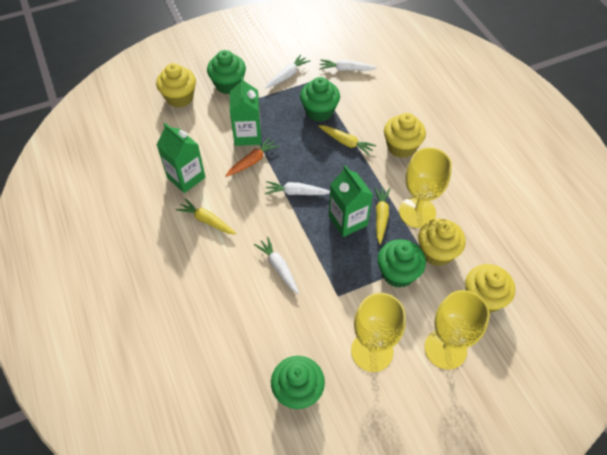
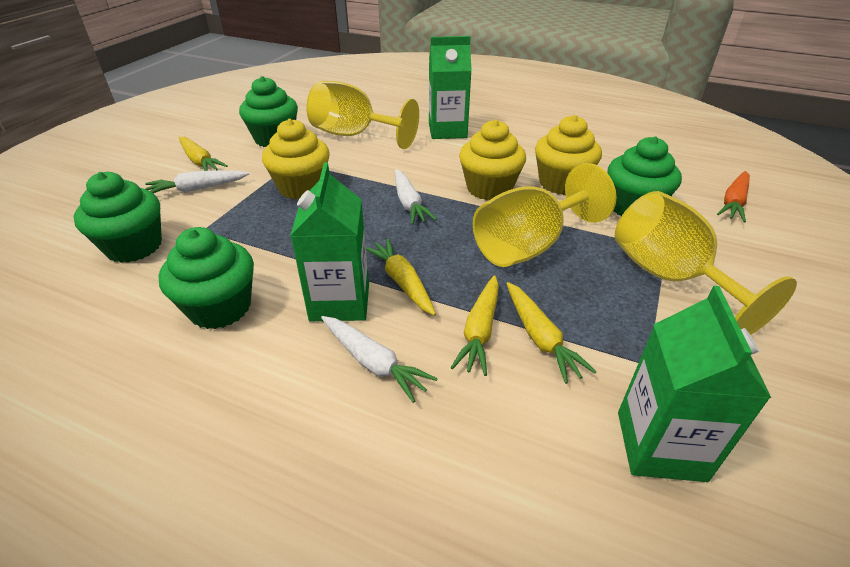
white carrot: 4 -> 3
yellow carrot: 3 -> 4
yellow cupcake: 4 -> 3

